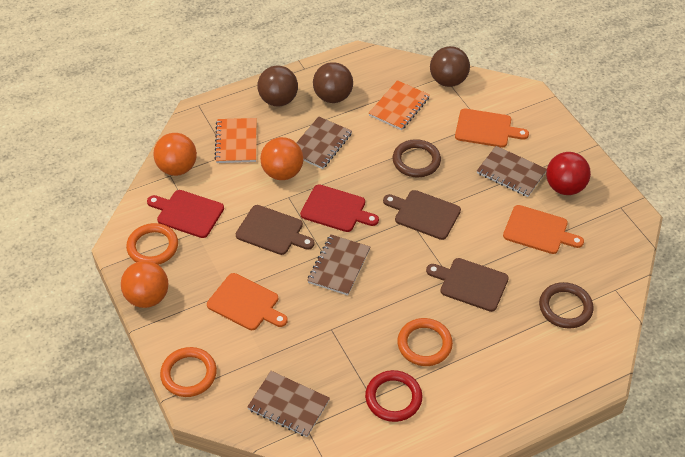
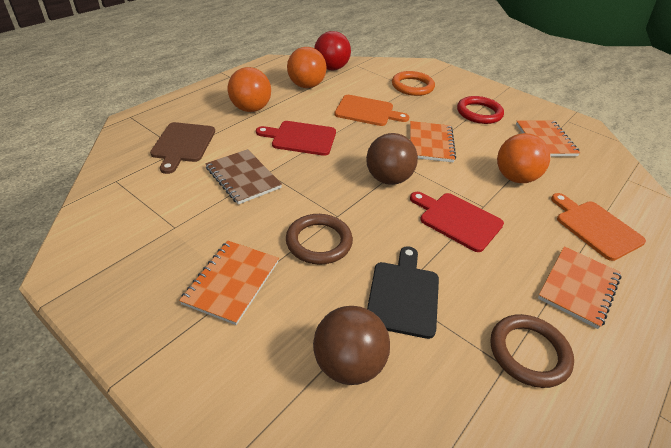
black cutting board: 0 -> 1
brown ball: 3 -> 2
brown cutting board: 3 -> 1
brown notebook: 4 -> 1
orange cutting board: 3 -> 2
orange notebook: 2 -> 4
orange ring: 3 -> 1

